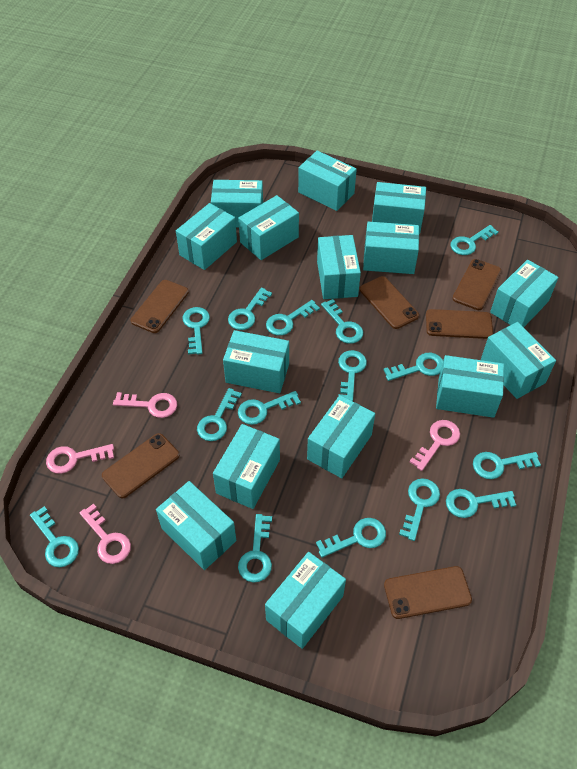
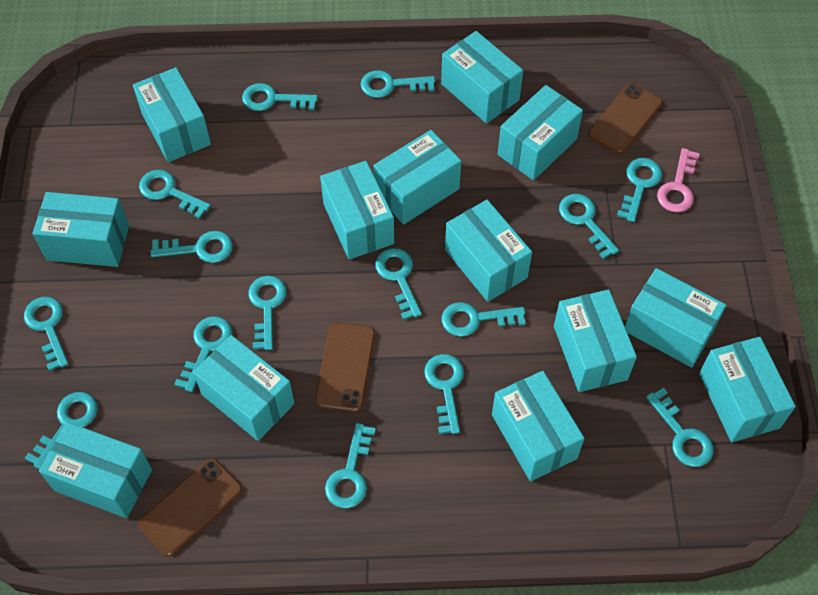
brown phone: 6 -> 3
pink key: 4 -> 1
turquoise box: 15 -> 13

